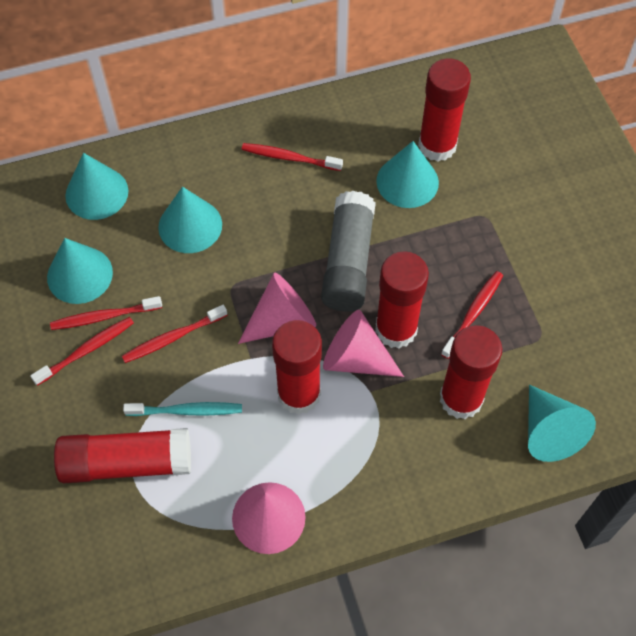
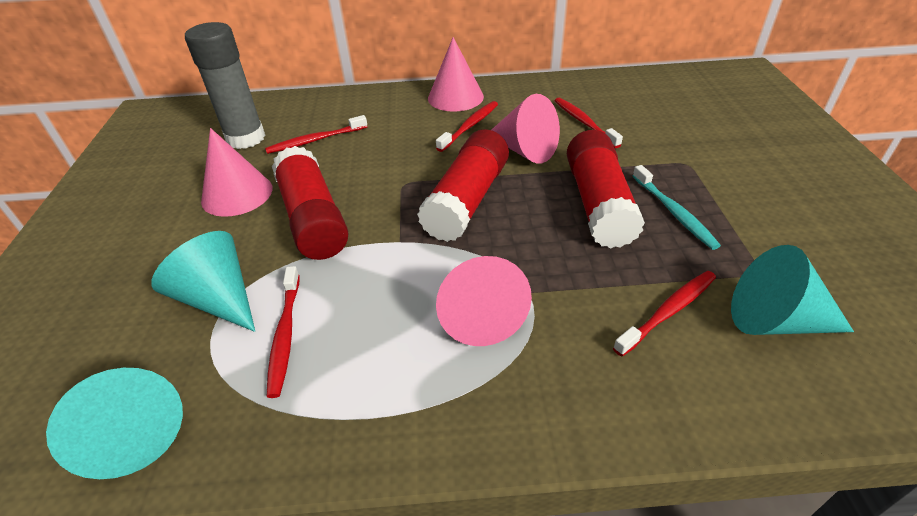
pink cone: 3 -> 4
red glue stick: 5 -> 3
turquoise cone: 5 -> 3

